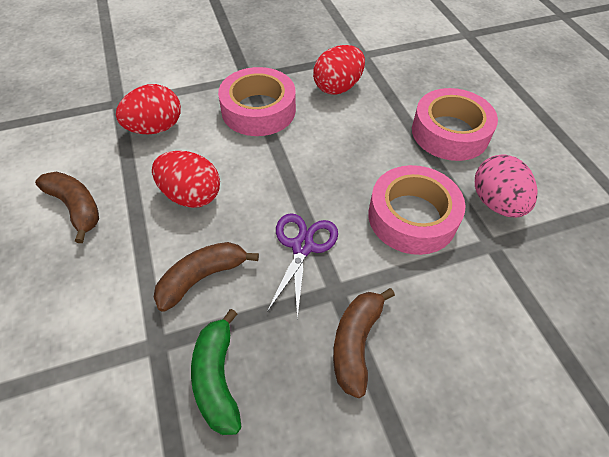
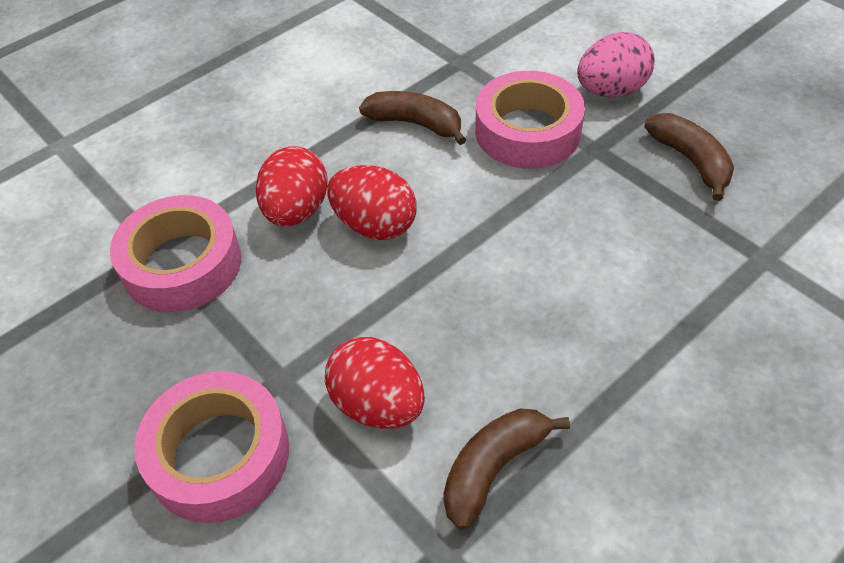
green banana: 1 -> 0
purple scissors: 1 -> 0

